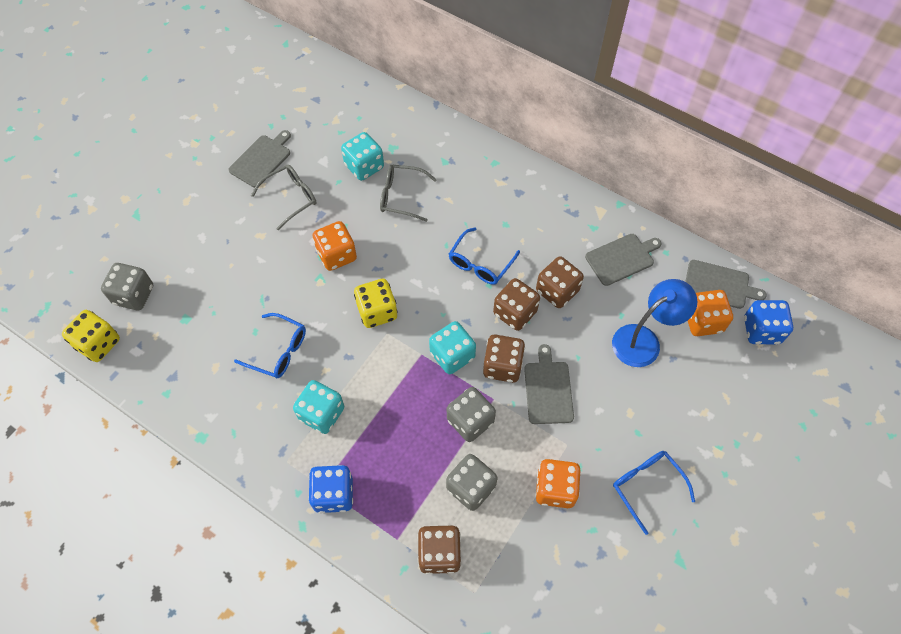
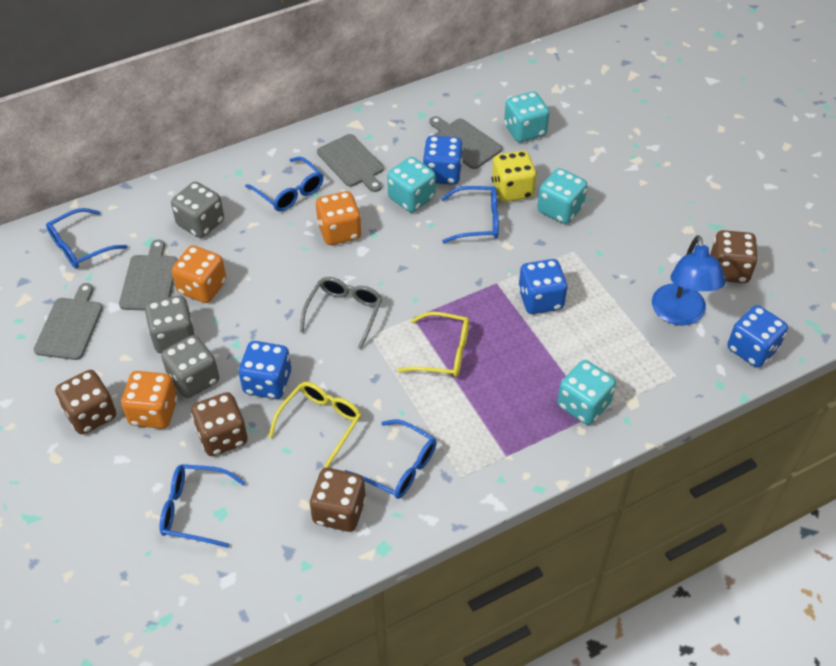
blue dice: 2 -> 4
blue glasses: 3 -> 5
grey glasses: 2 -> 1
turquoise dice: 3 -> 4
yellow dice: 2 -> 1
yellow glasses: 0 -> 2

